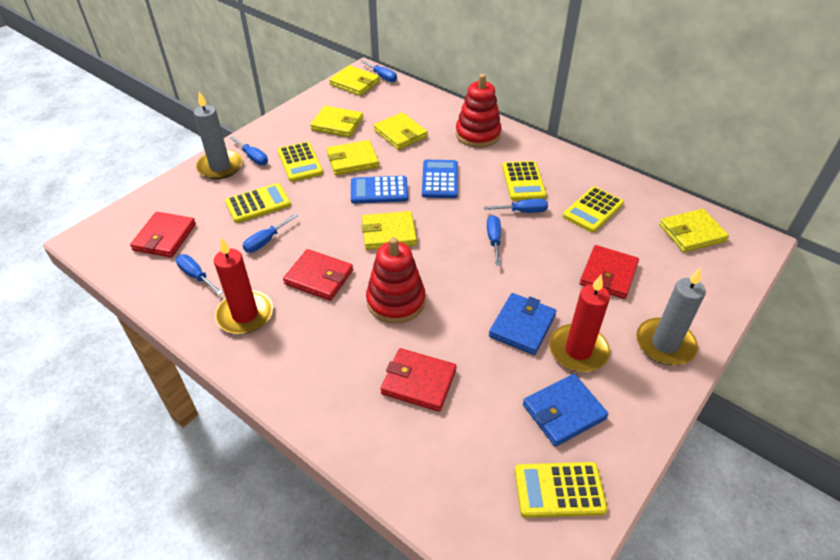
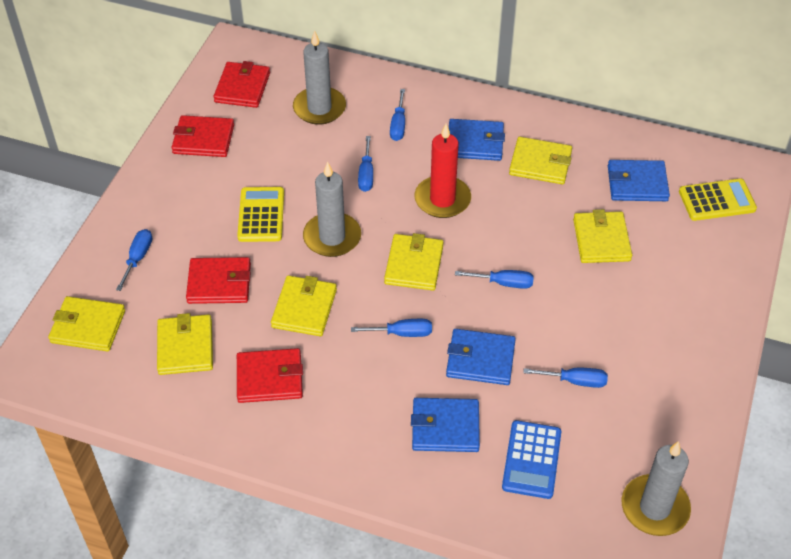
blue calculator: 2 -> 1
blue wallet: 2 -> 4
grey candle: 2 -> 3
red candle: 2 -> 1
red stacking toy: 2 -> 0
yellow calculator: 5 -> 2

